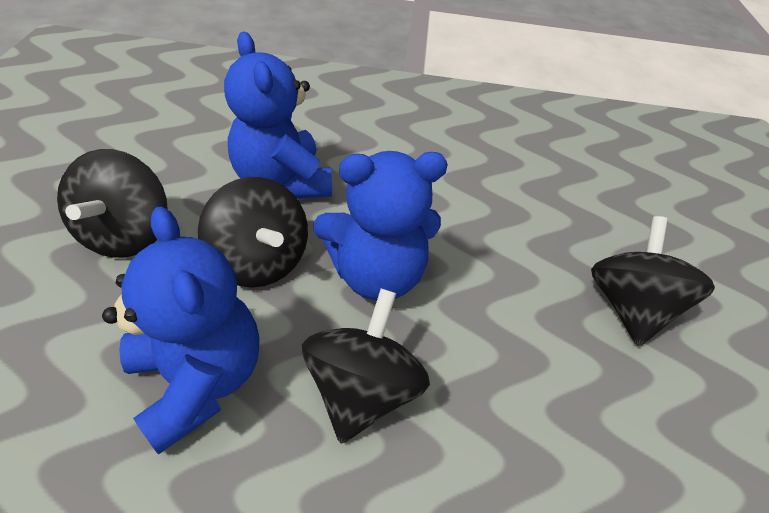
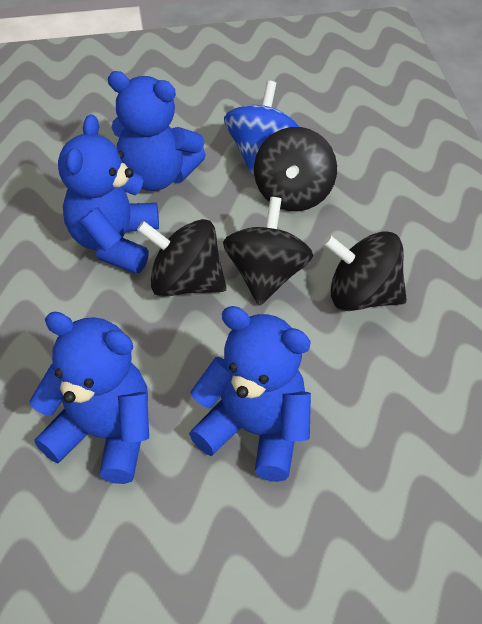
blue spinning top: 0 -> 1
blue teddy bear: 3 -> 4

